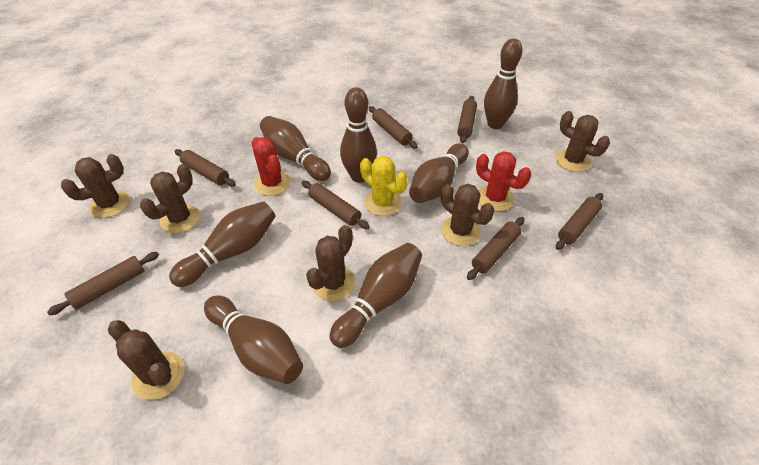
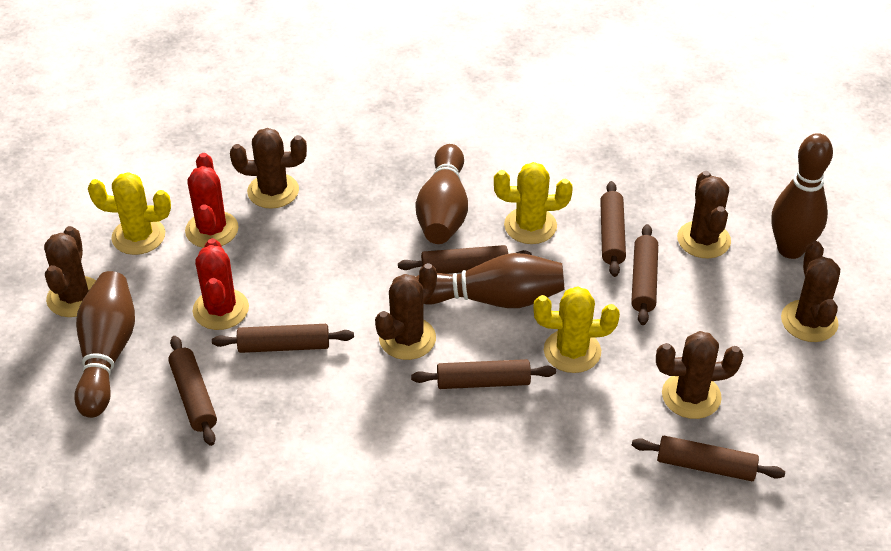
brown bowling pin: 7 -> 4
yellow cactus: 1 -> 3

